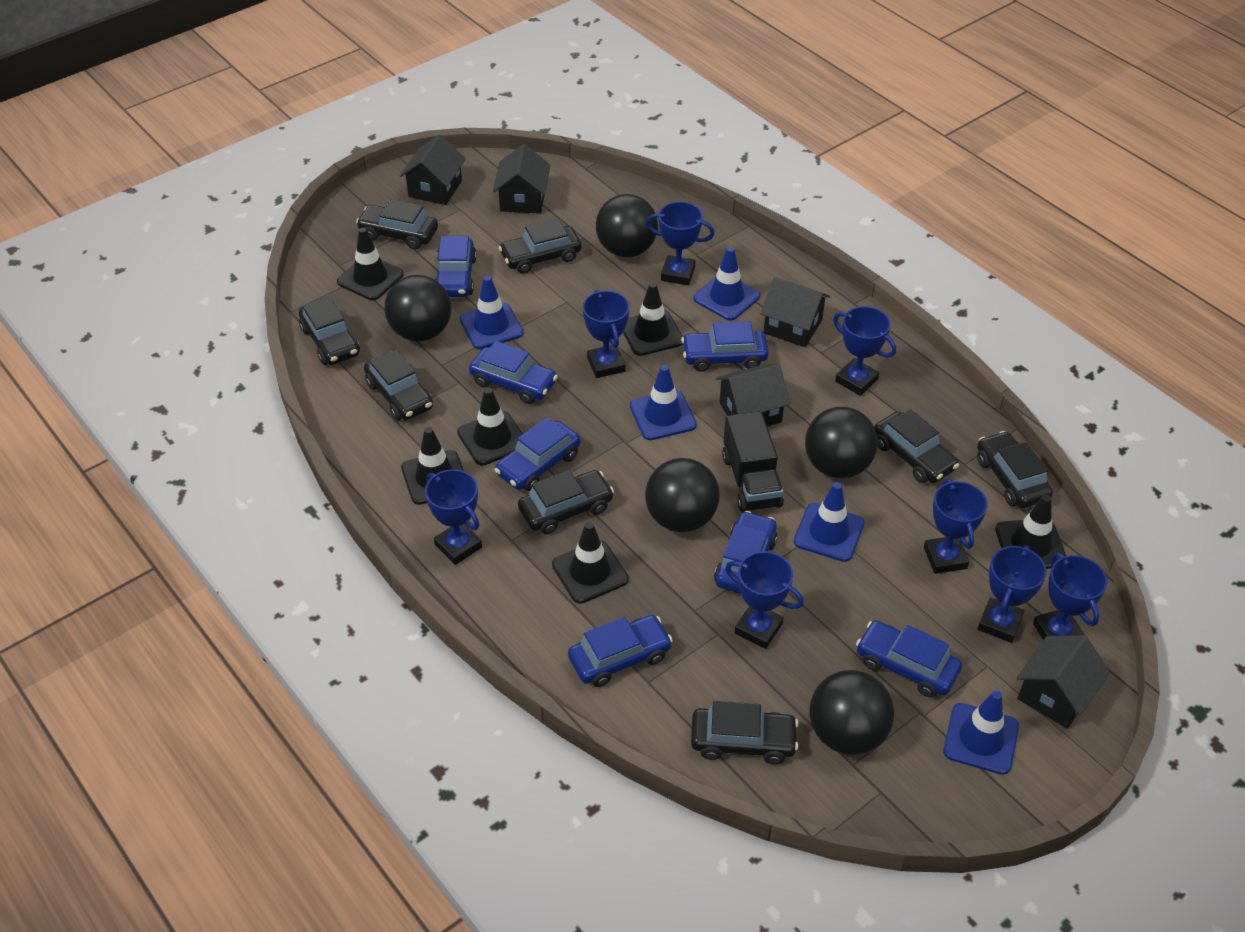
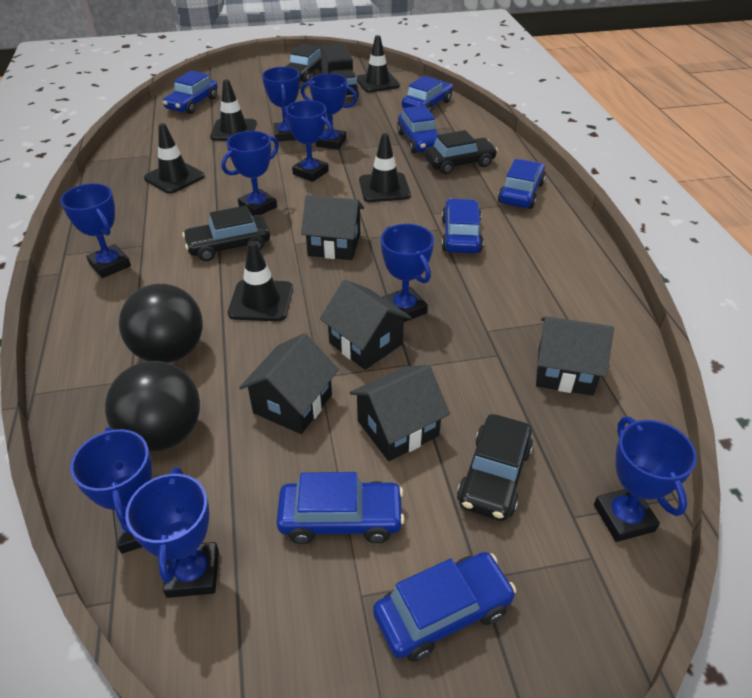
black ball: 5 -> 2
black car: 8 -> 4
black traffic cone: 6 -> 5
blue traffic cone: 5 -> 0
blue trophy: 8 -> 9

